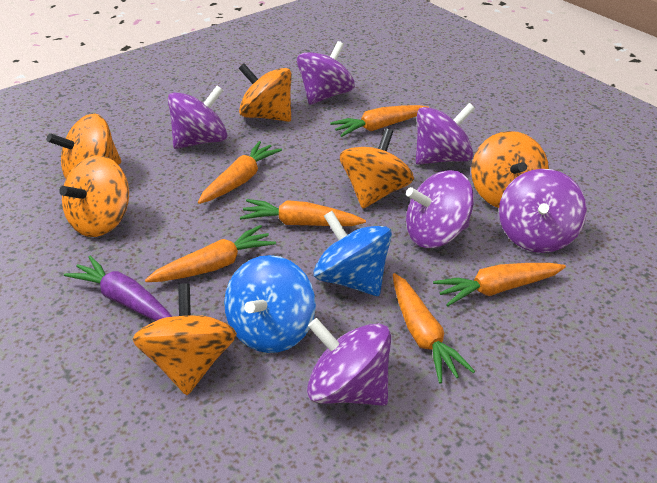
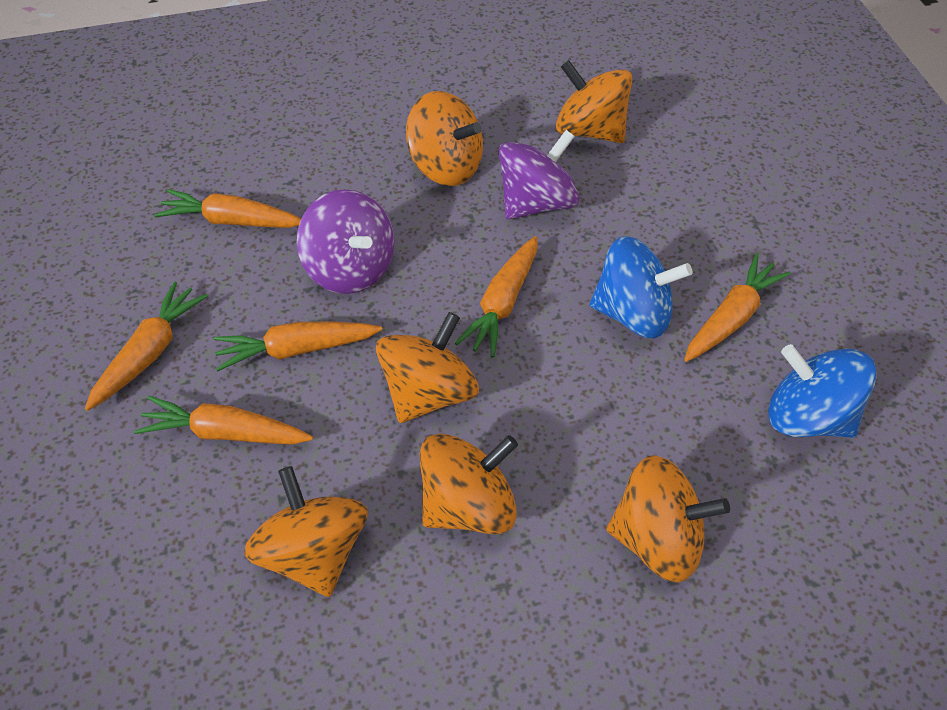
purple carrot: 1 -> 0
purple spinning top: 6 -> 2

